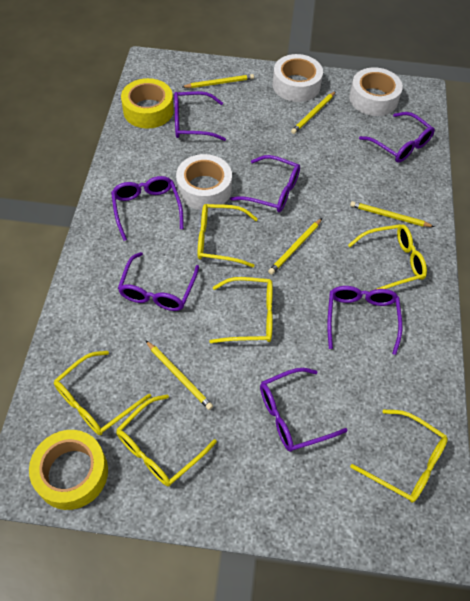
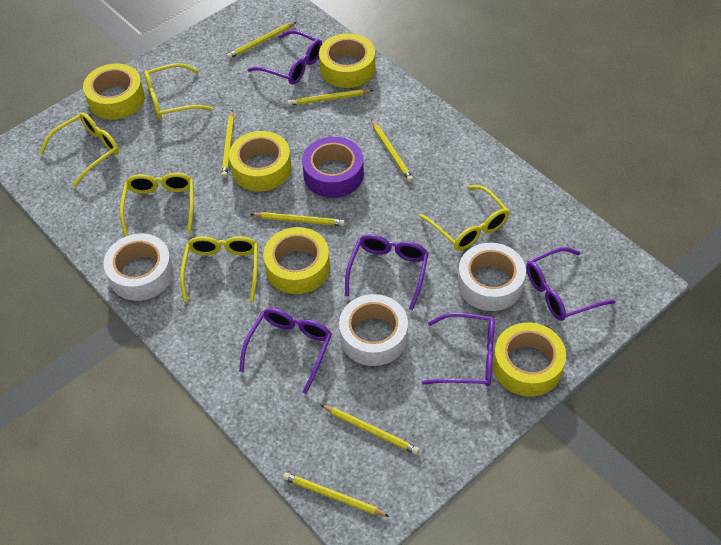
purple glasses: 7 -> 5
purple tape: 0 -> 1
yellow glasses: 6 -> 5
yellow pencil: 5 -> 7
yellow tape: 2 -> 5

